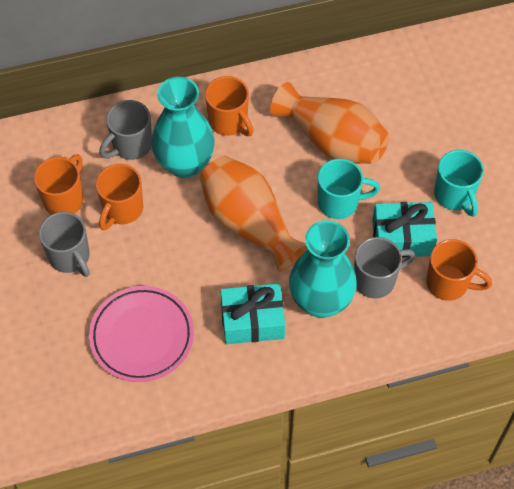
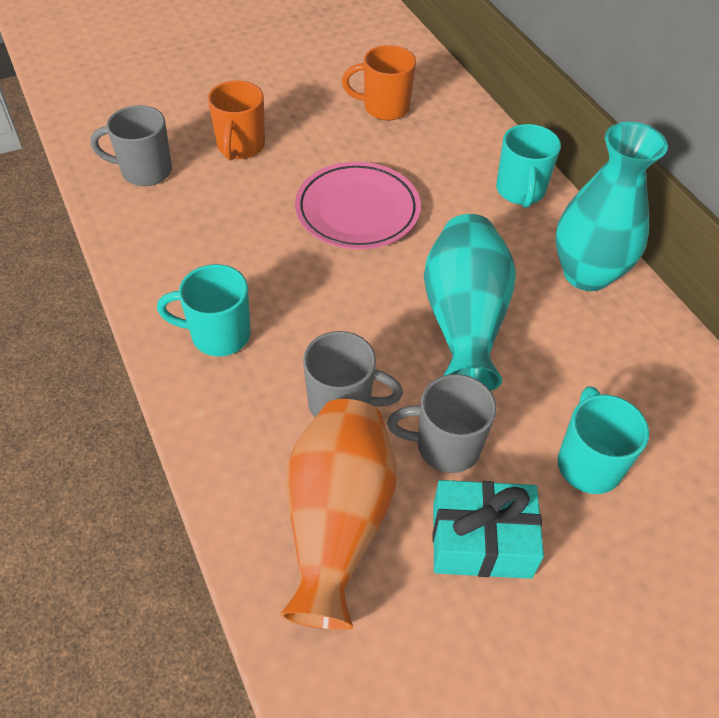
orange mug: 4 -> 2
orange vase: 2 -> 1
turquoise gift: 2 -> 1
turquoise mug: 2 -> 3

